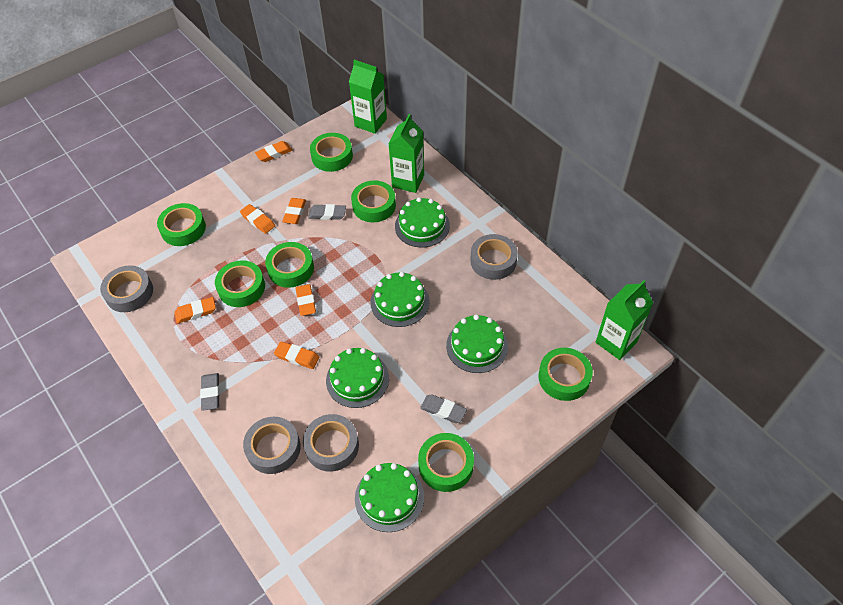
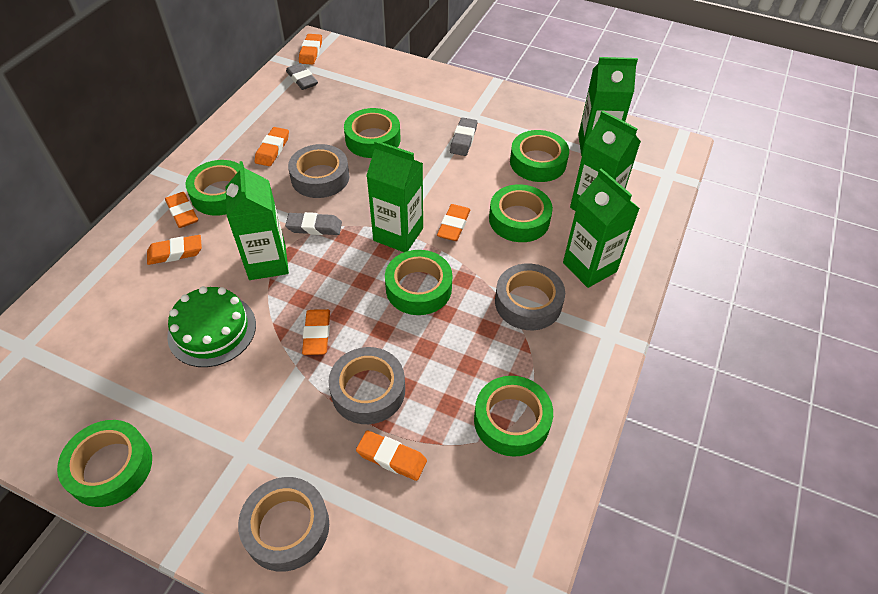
green cake: 5 -> 1
green carton: 3 -> 5
orange eraser: 6 -> 7

